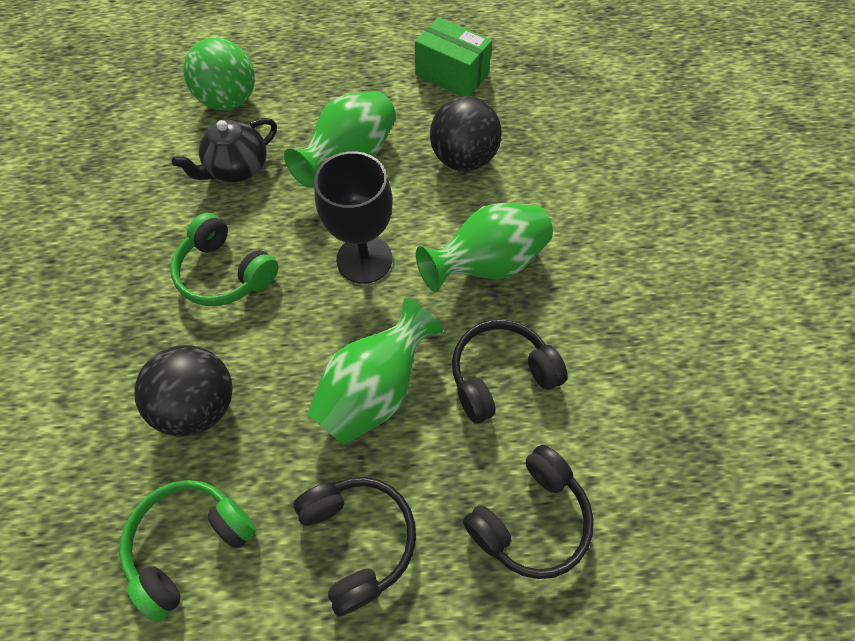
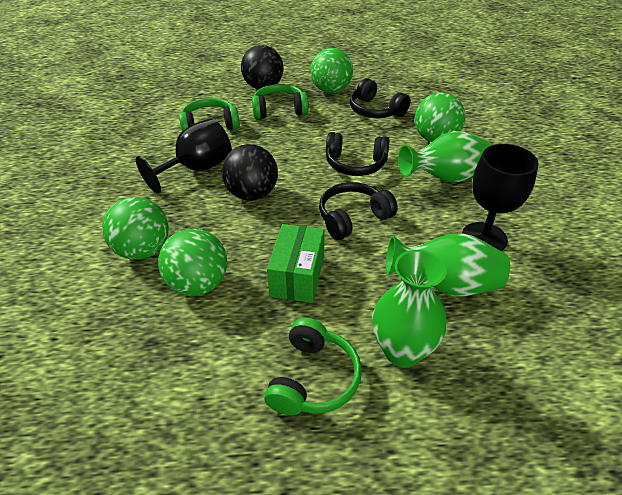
black goblet: 1 -> 2
black teapot: 1 -> 0
green ball: 1 -> 4
green headphones: 2 -> 3

